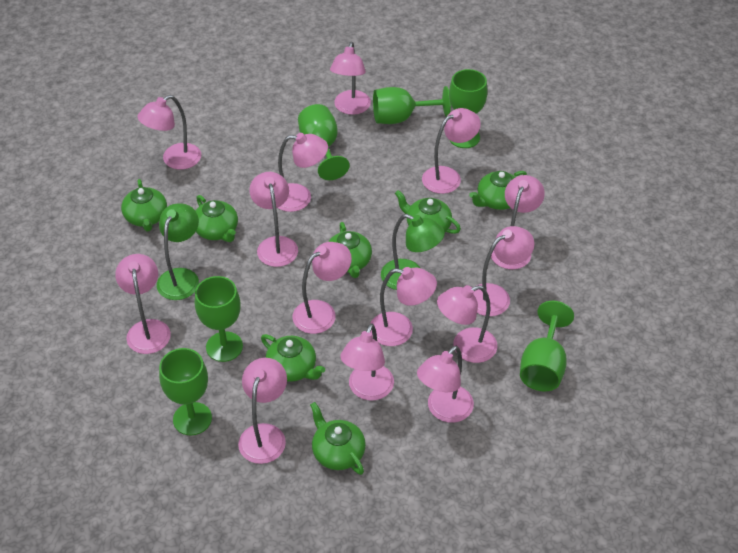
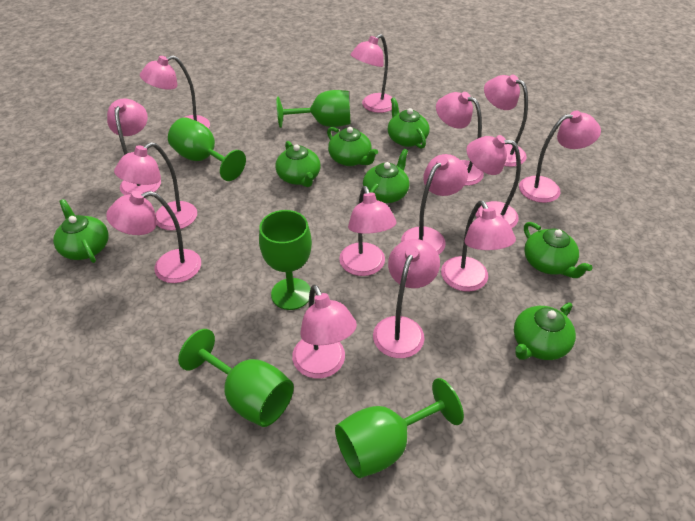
green goblet: 6 -> 5
green lamp: 2 -> 0

